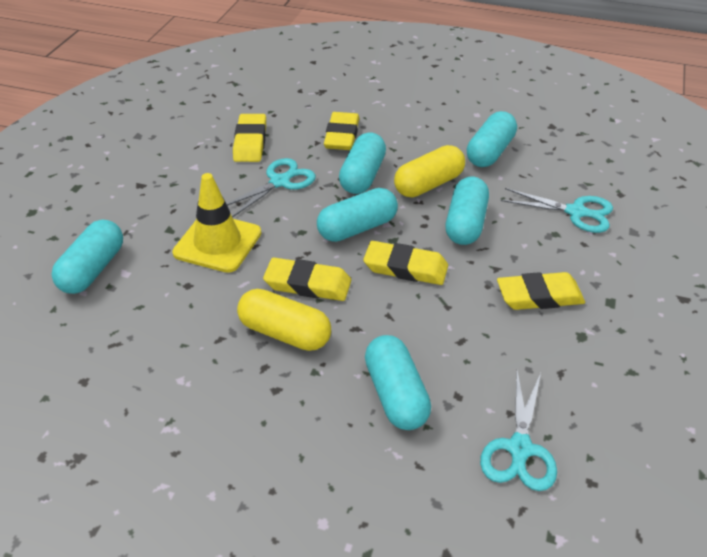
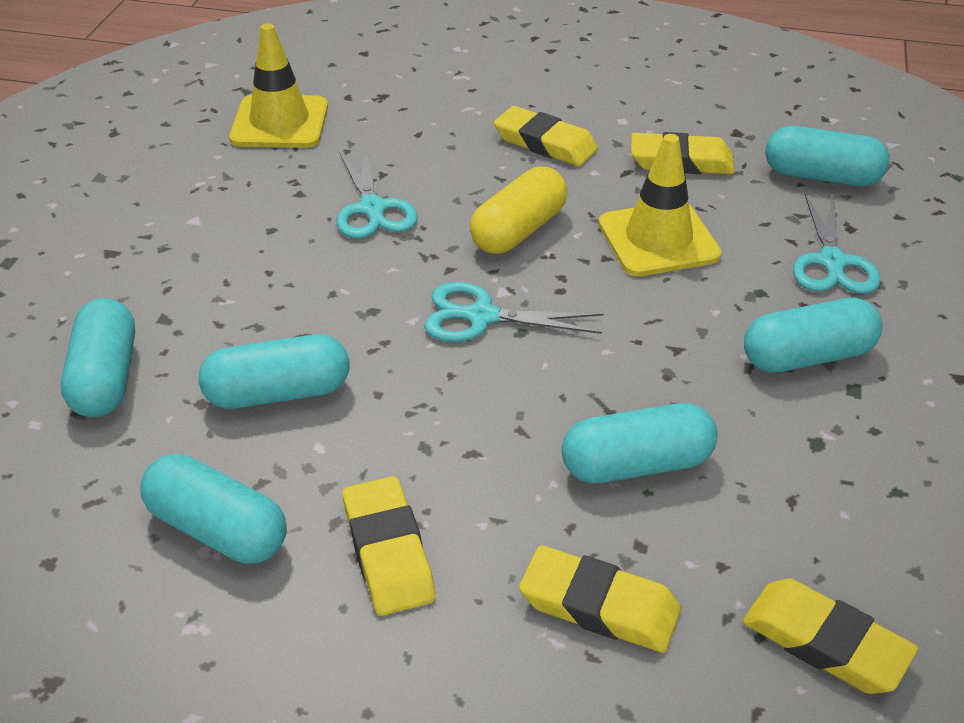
yellow capsule: 2 -> 1
yellow traffic cone: 1 -> 2

